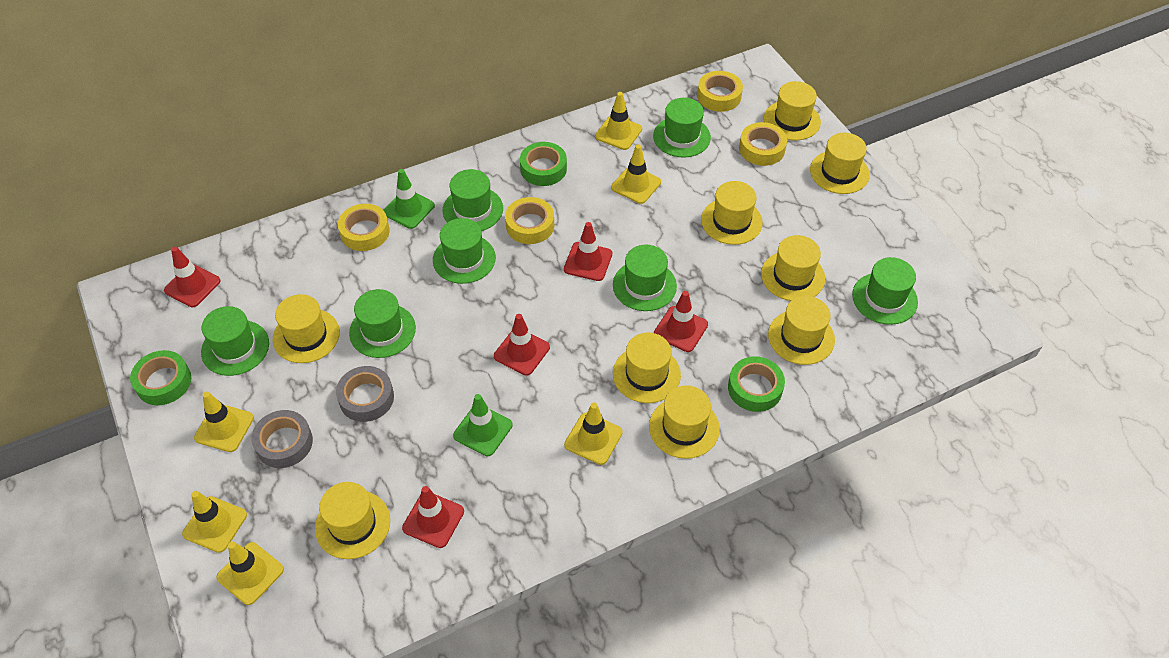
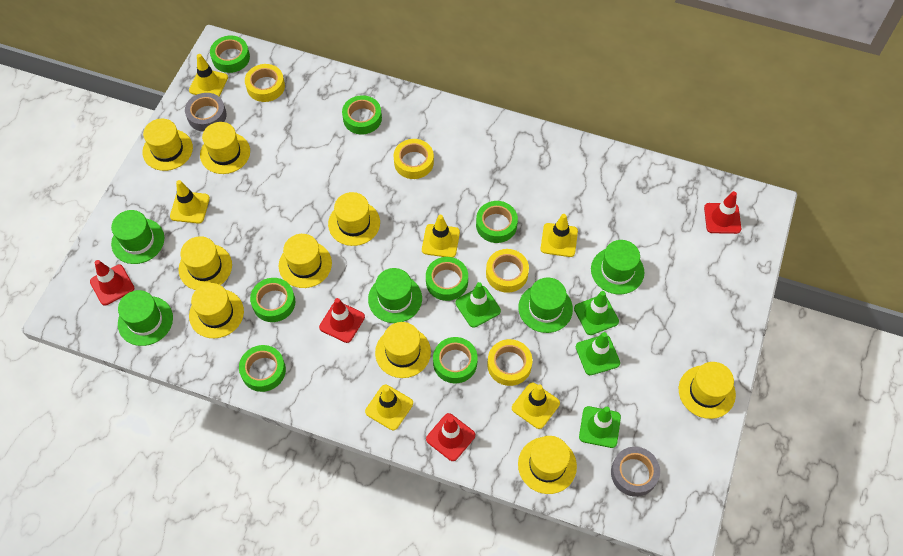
green hat: 7 -> 5
green tape: 3 -> 7
green traffic cone: 2 -> 4
red traffic cone: 5 -> 4

